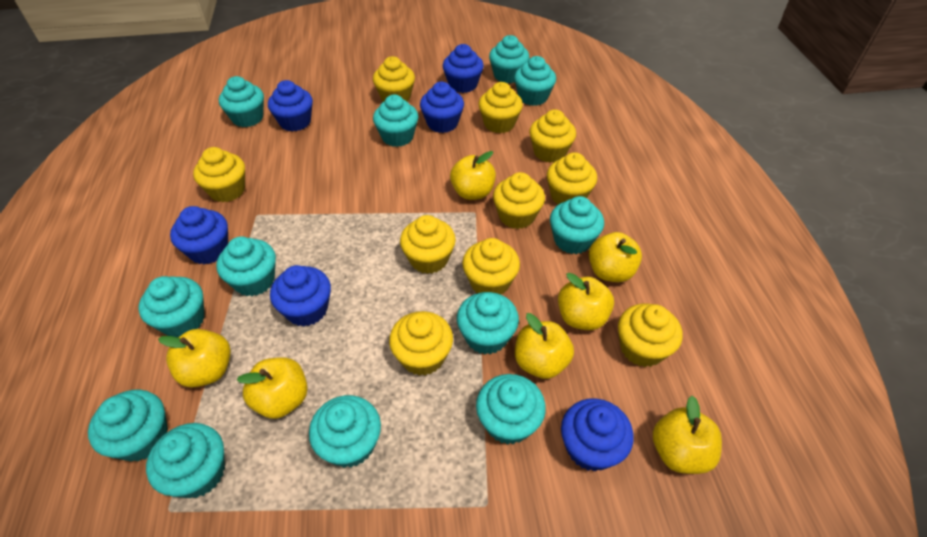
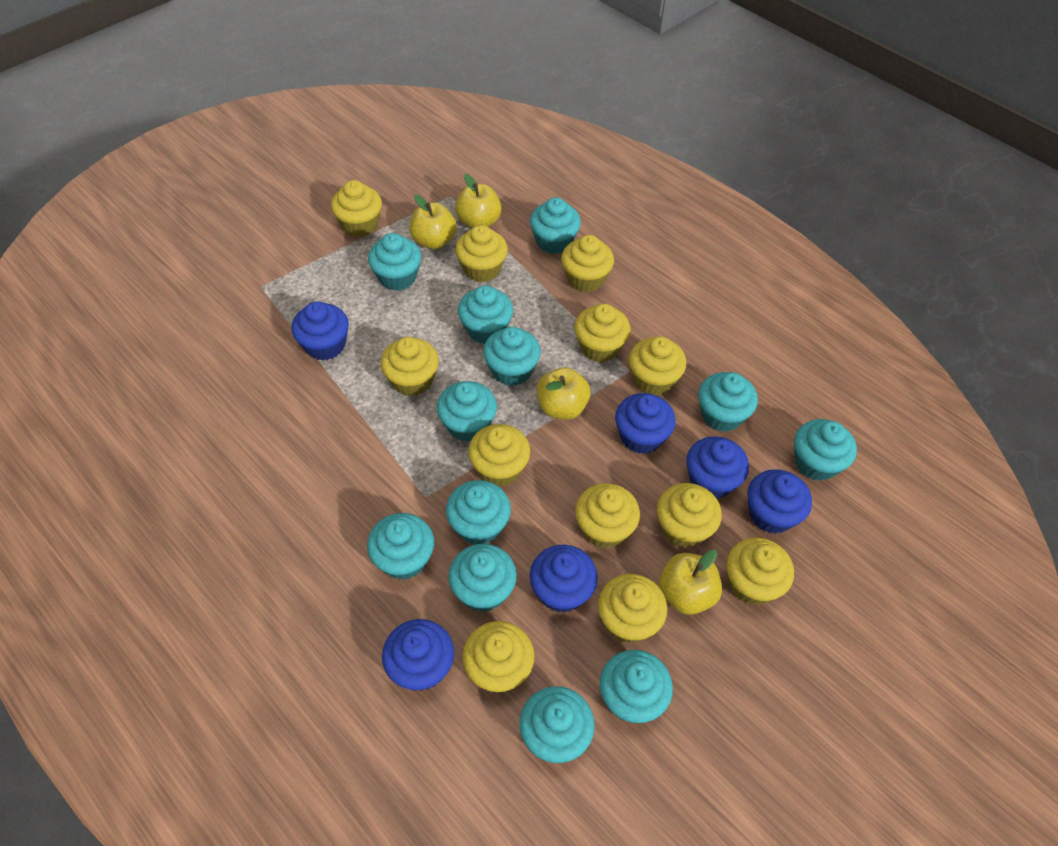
yellow apple: 7 -> 4
yellow cupcake: 10 -> 12

